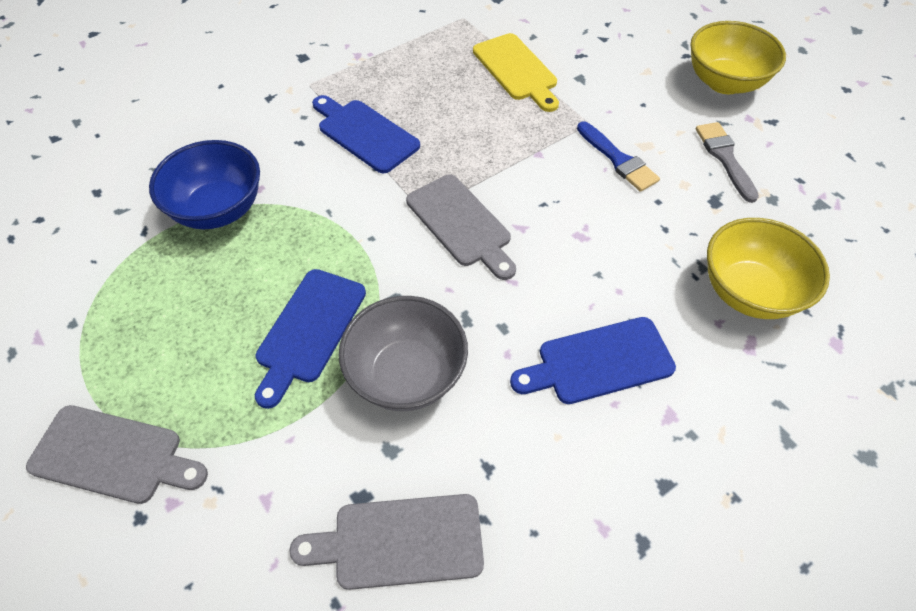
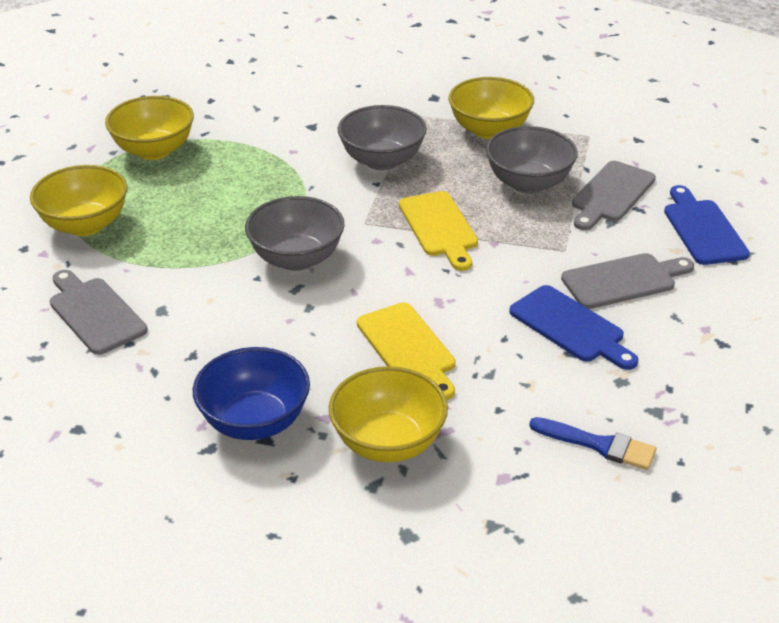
blue cutting board: 3 -> 2
grey bowl: 1 -> 3
grey brush: 1 -> 0
yellow bowl: 2 -> 4
yellow cutting board: 1 -> 2

